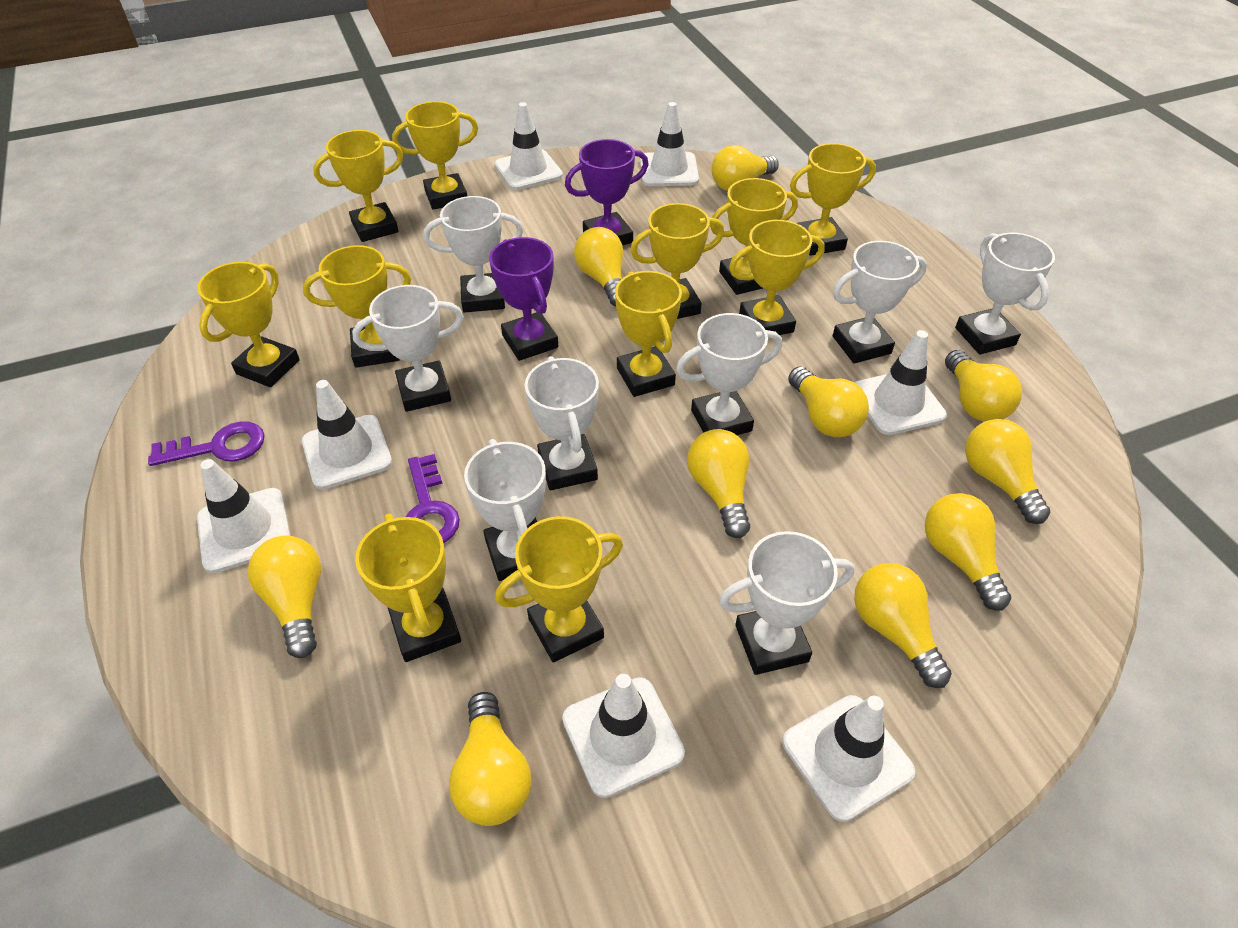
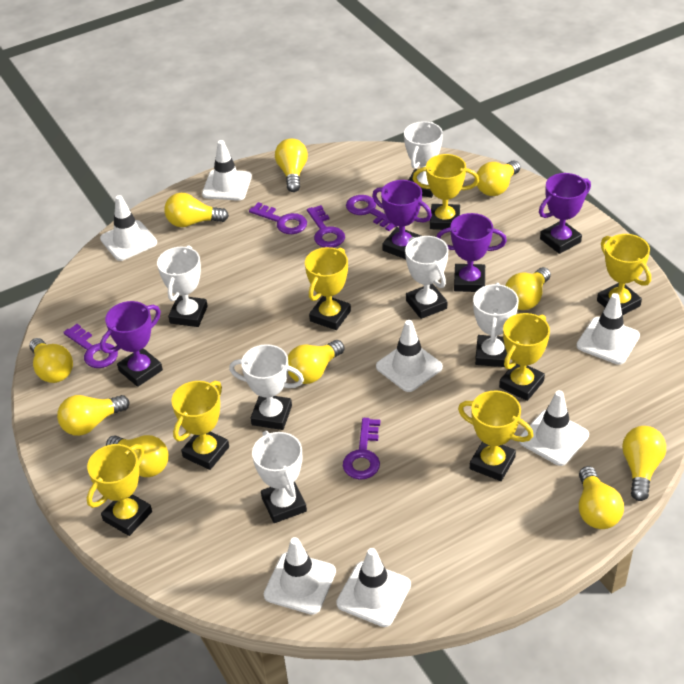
purple key: 2 -> 5
purple trophy: 2 -> 4
white trophy: 8 -> 6
yellow trophy: 11 -> 7

